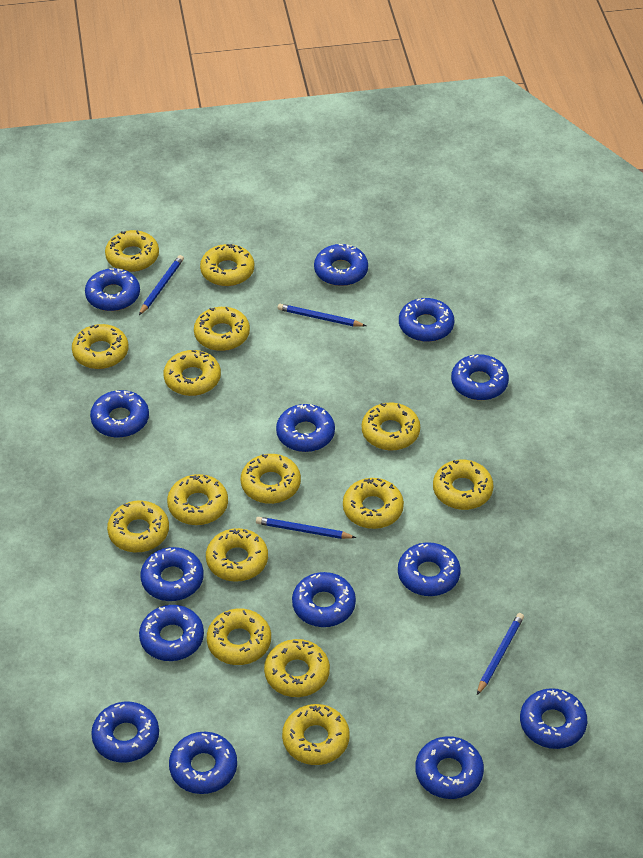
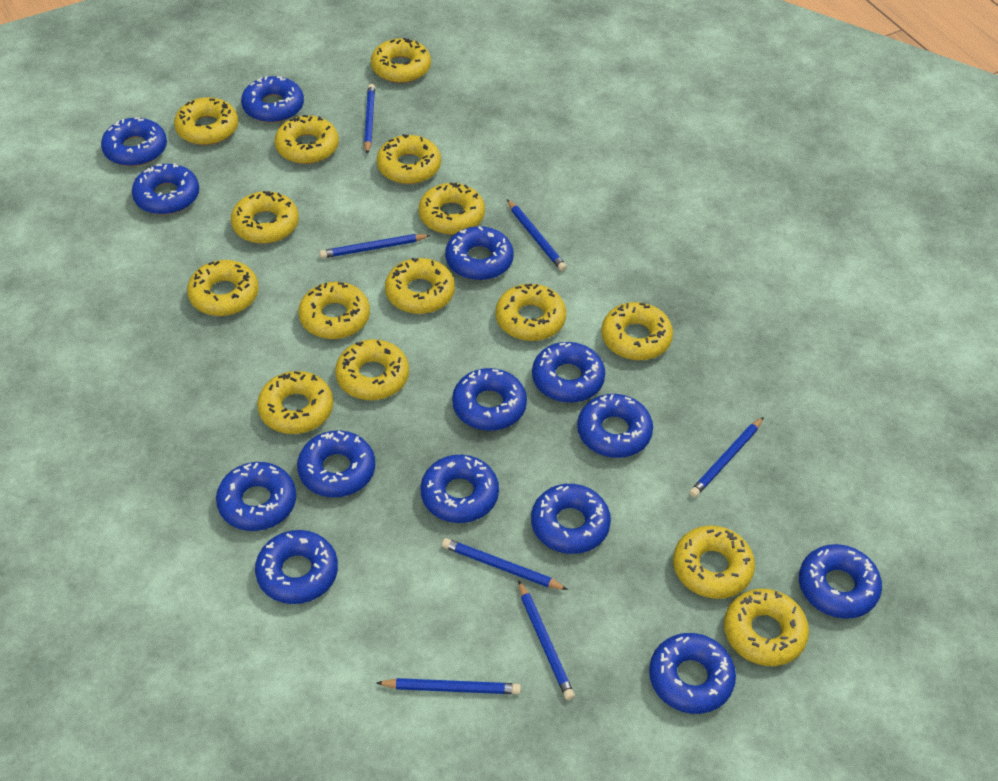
blue pencil: 4 -> 7

